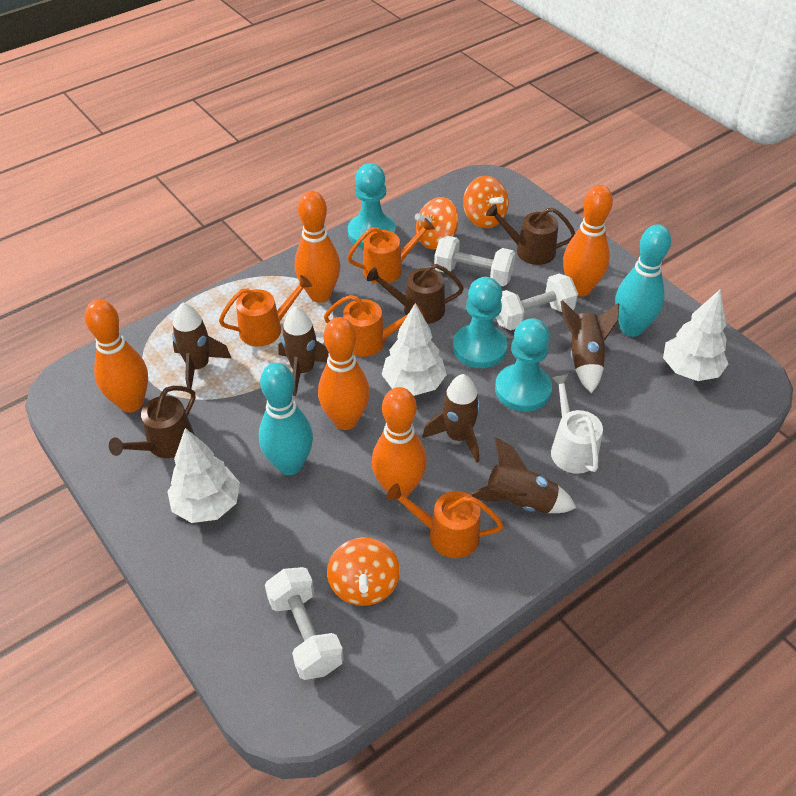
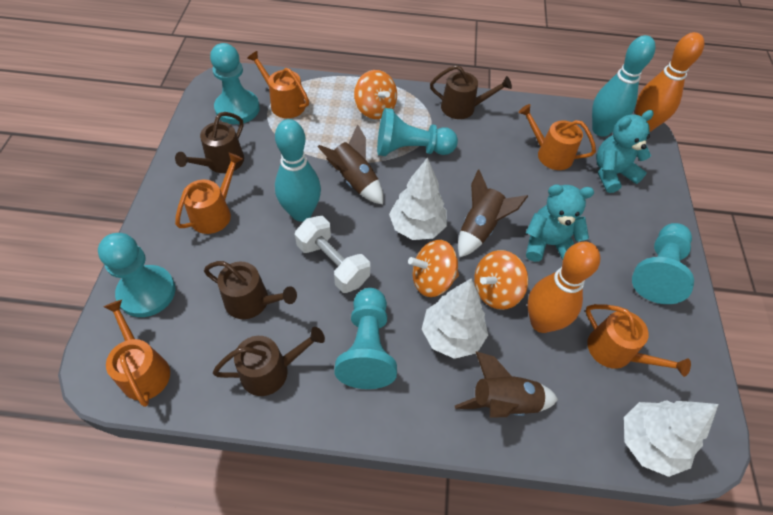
brown rocket: 5 -> 3
brown watering can: 3 -> 4
orange bowling pin: 5 -> 2
orange watering can: 4 -> 5
turquoise pawn: 3 -> 5
turquoise teddy bear: 0 -> 2
white dumbbell: 3 -> 1
white watering can: 1 -> 0

